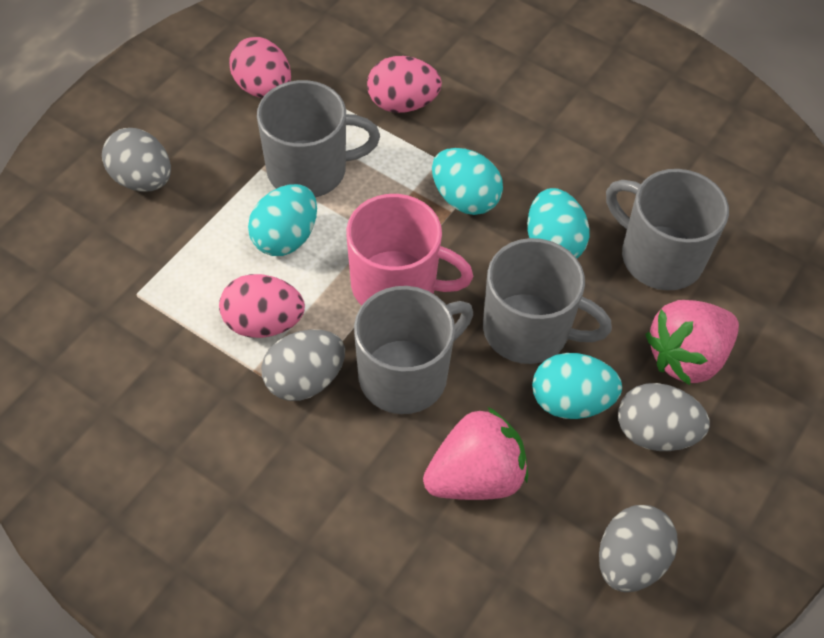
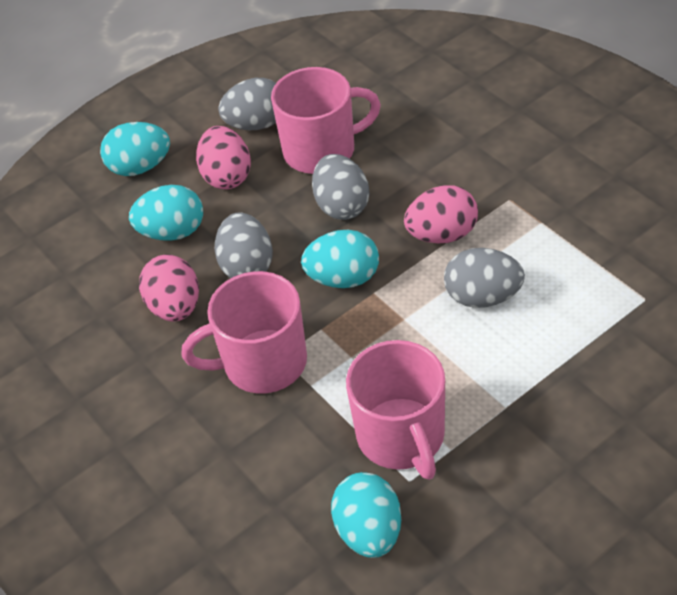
grey mug: 4 -> 0
pink mug: 1 -> 3
pink strawberry: 2 -> 0

